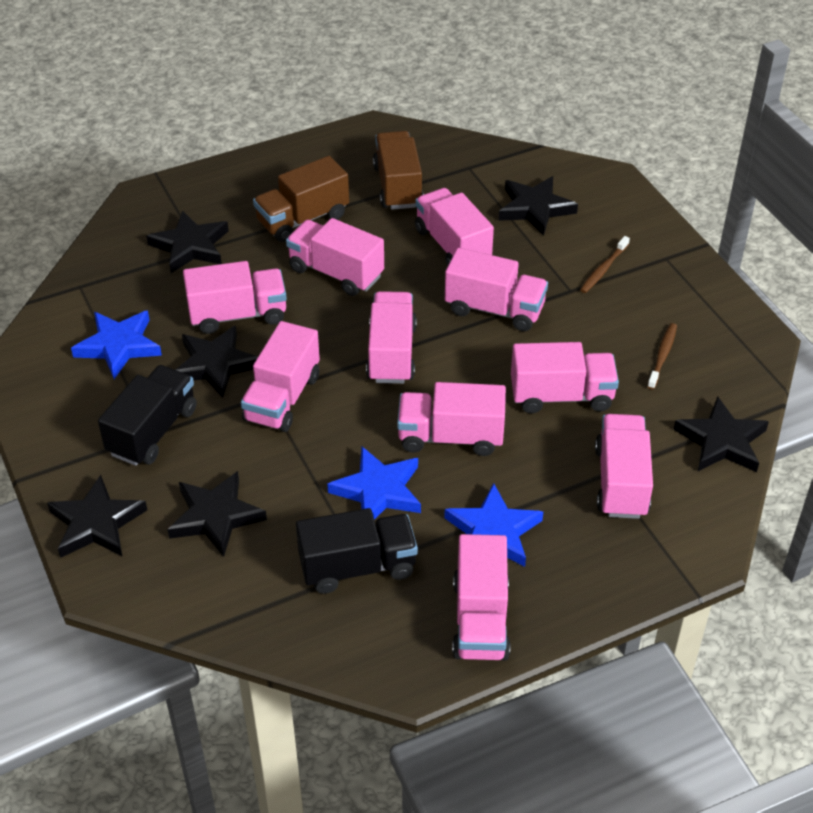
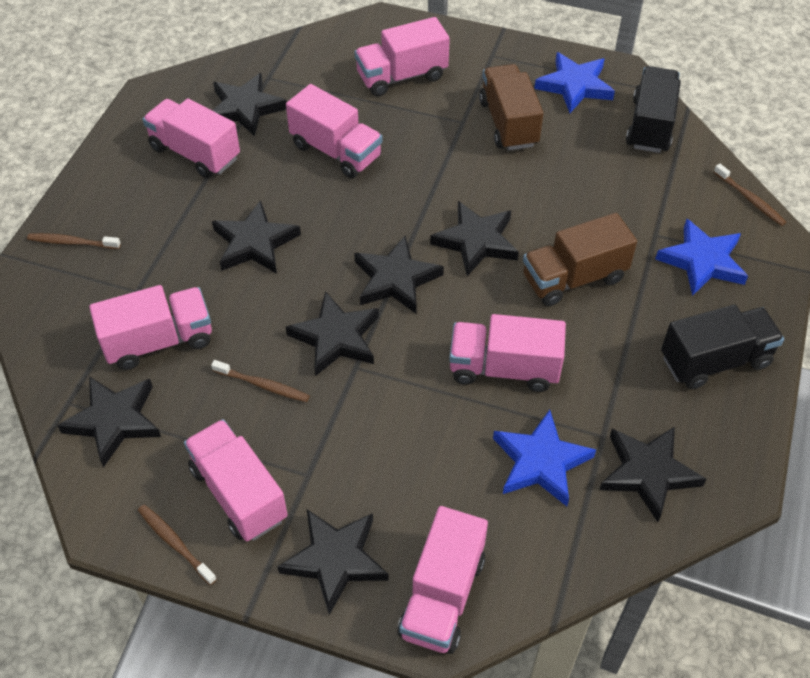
black star: 6 -> 8
brown toothbrush: 2 -> 4
pink truck: 10 -> 7

